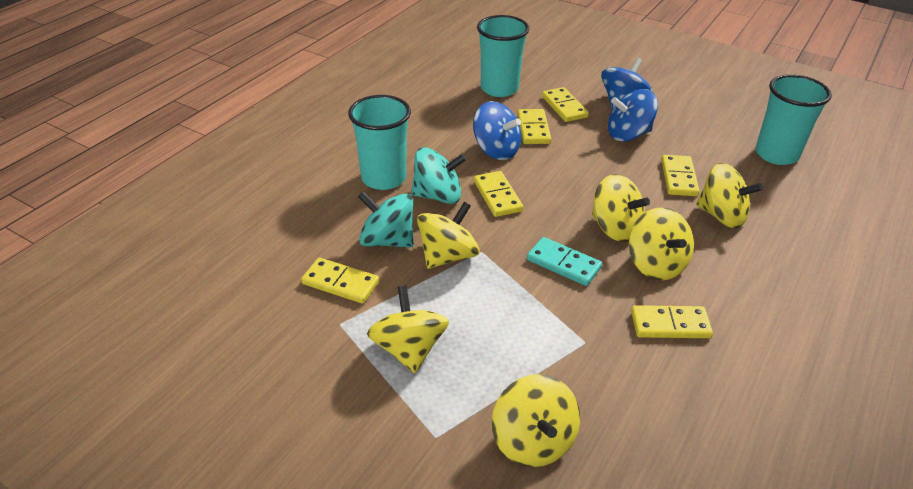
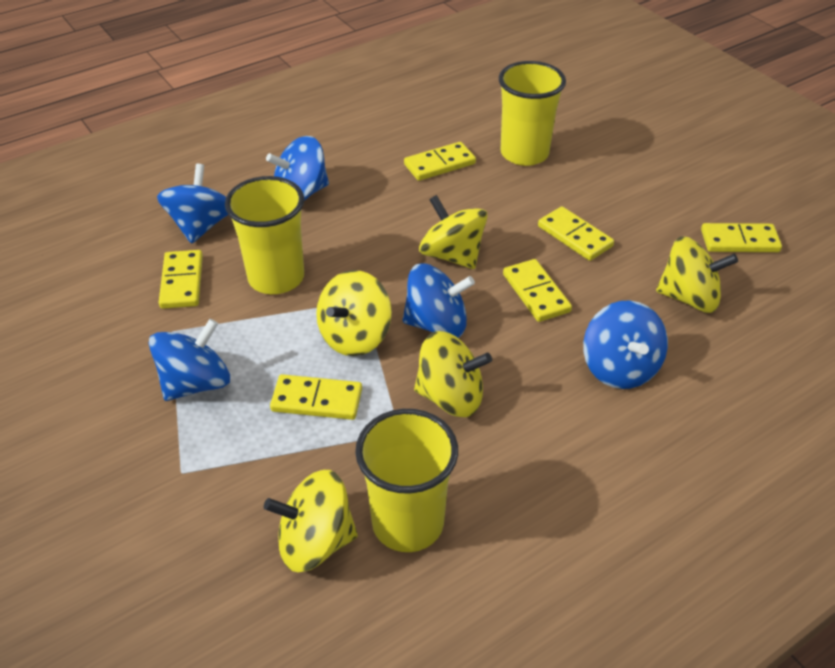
blue spinning top: 3 -> 5
turquoise cup: 3 -> 0
turquoise domino: 1 -> 0
turquoise spinning top: 2 -> 0
yellow cup: 0 -> 3
yellow spinning top: 6 -> 5

